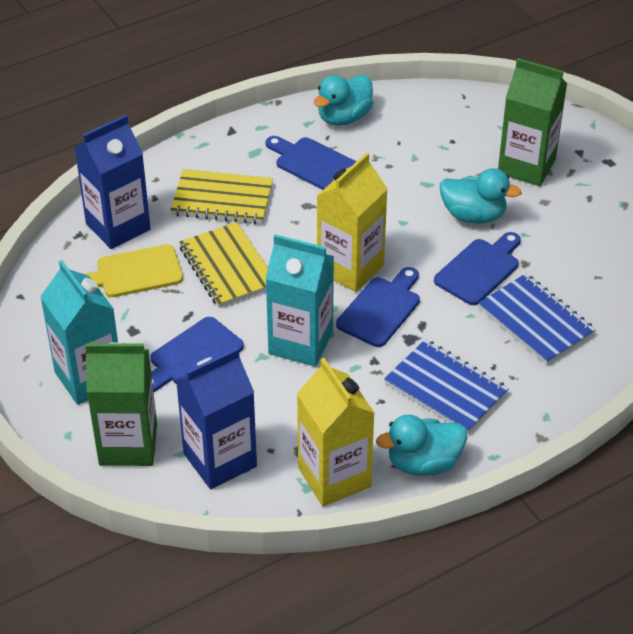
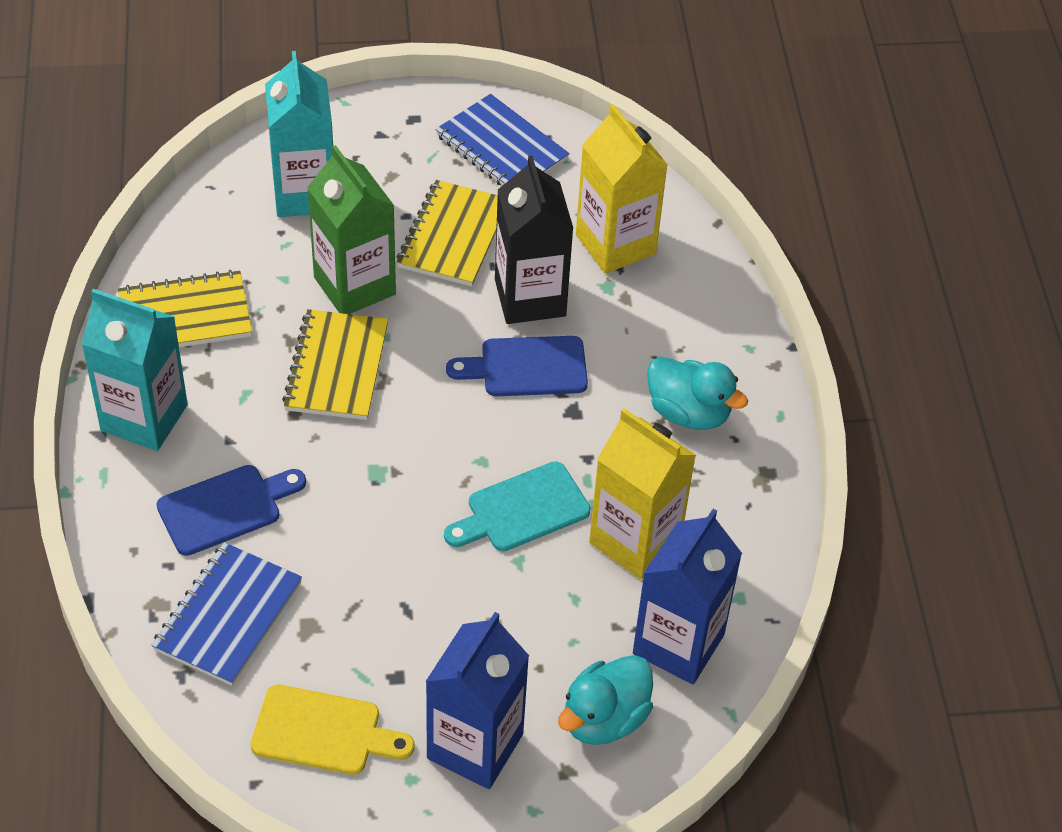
black carton: 0 -> 1
blue cutting board: 4 -> 2
green carton: 2 -> 1
turquoise cutting board: 0 -> 1
turquoise duck: 3 -> 2
yellow notebook: 2 -> 3

